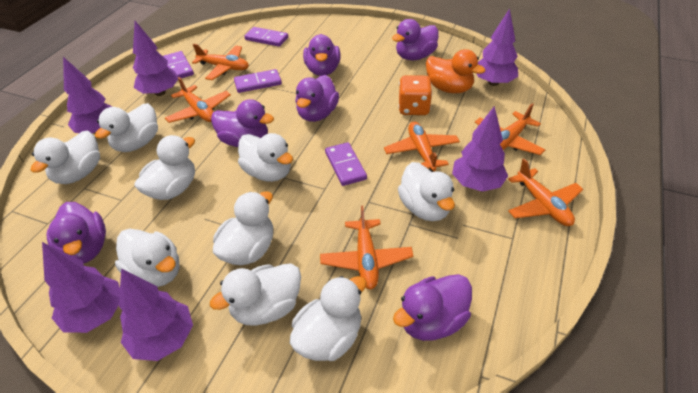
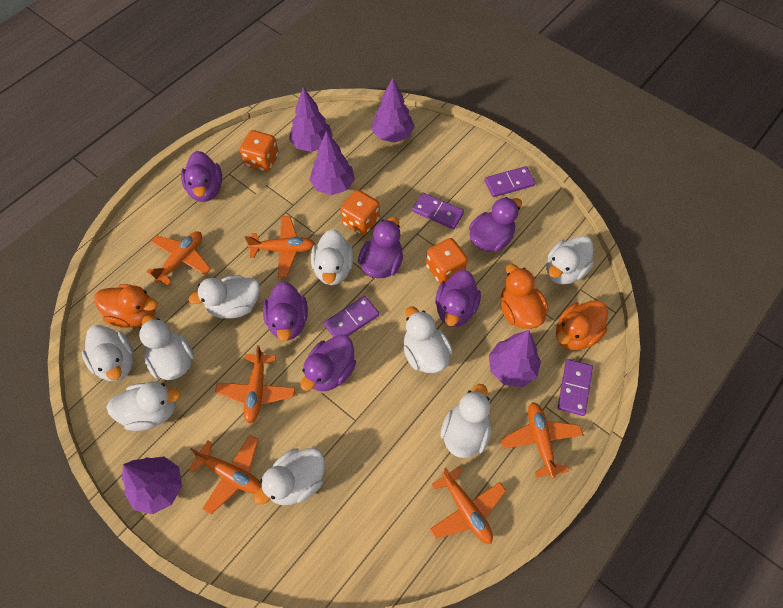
orange dice: 1 -> 3
orange duck: 1 -> 3
purple tree: 6 -> 5

